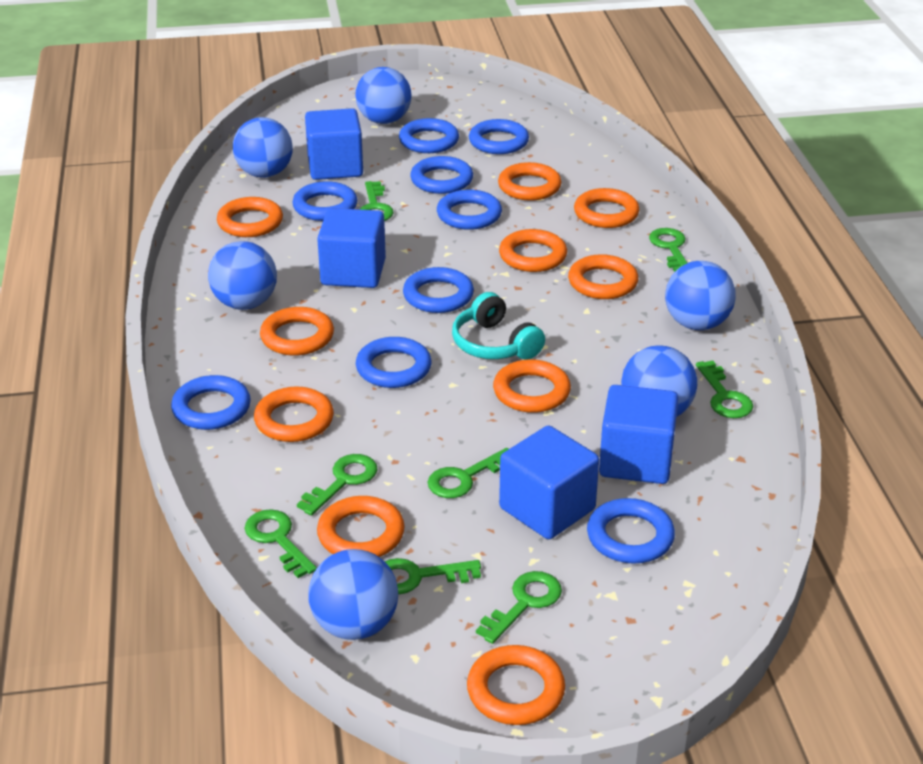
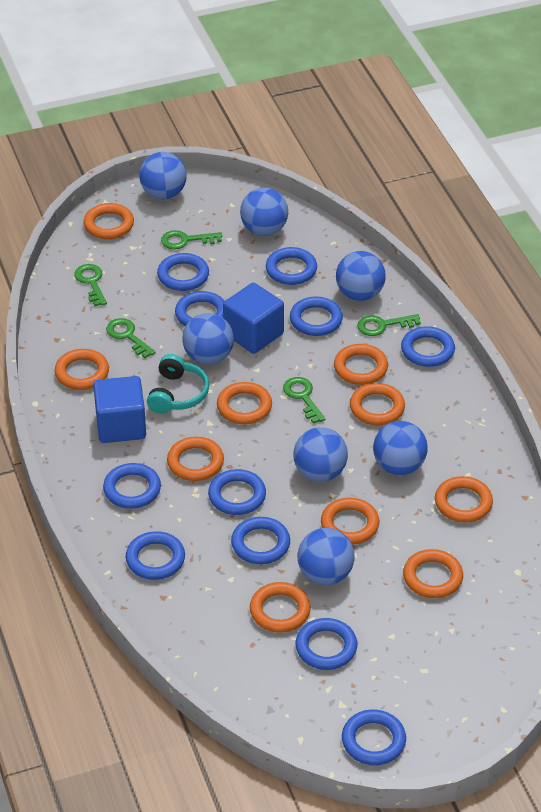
blue ball: 6 -> 7
blue cube: 4 -> 2
blue ring: 9 -> 11
green key: 8 -> 5

